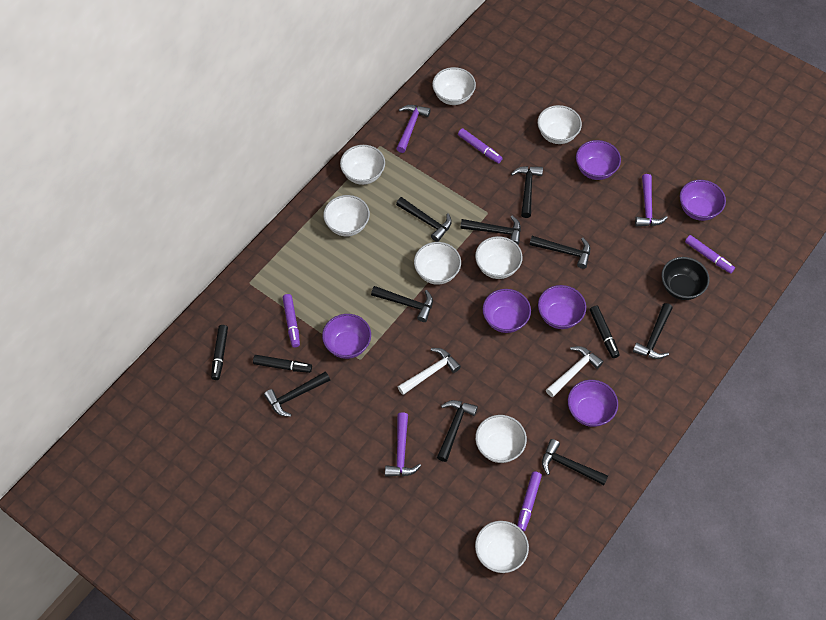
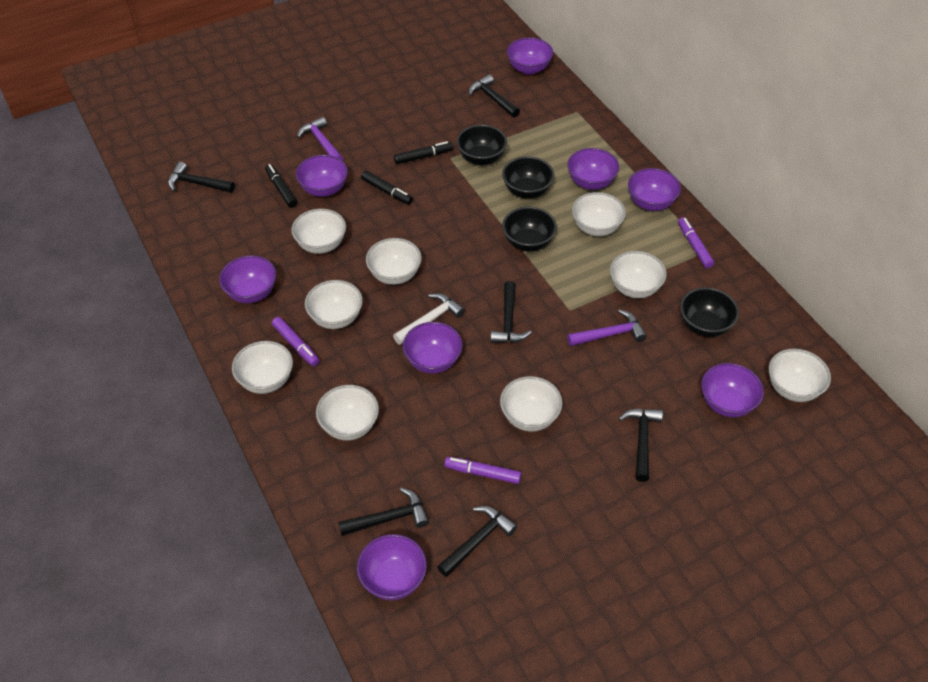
black bowl: 1 -> 4
black hammer: 9 -> 6
purple bowl: 6 -> 8
purple hammer: 3 -> 2
purple marker: 4 -> 3
white bowl: 8 -> 9
white hammer: 2 -> 1

